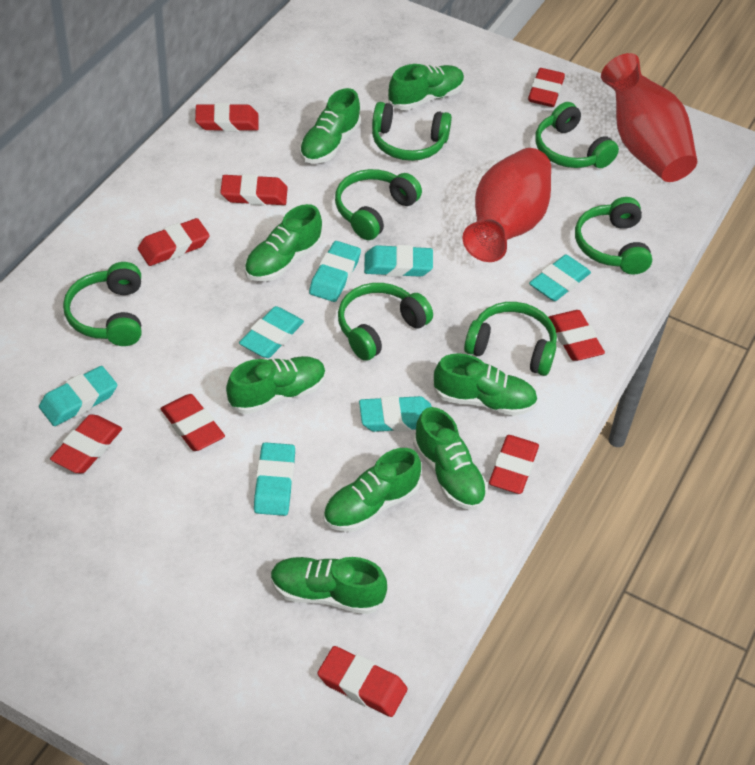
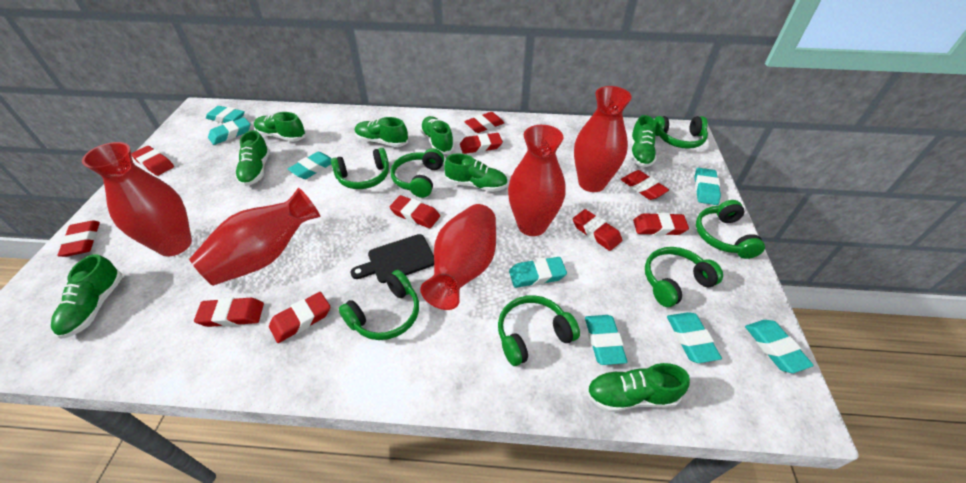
black cutting board: 0 -> 1
red eraser: 9 -> 10
red vase: 2 -> 5
turquoise eraser: 7 -> 8

